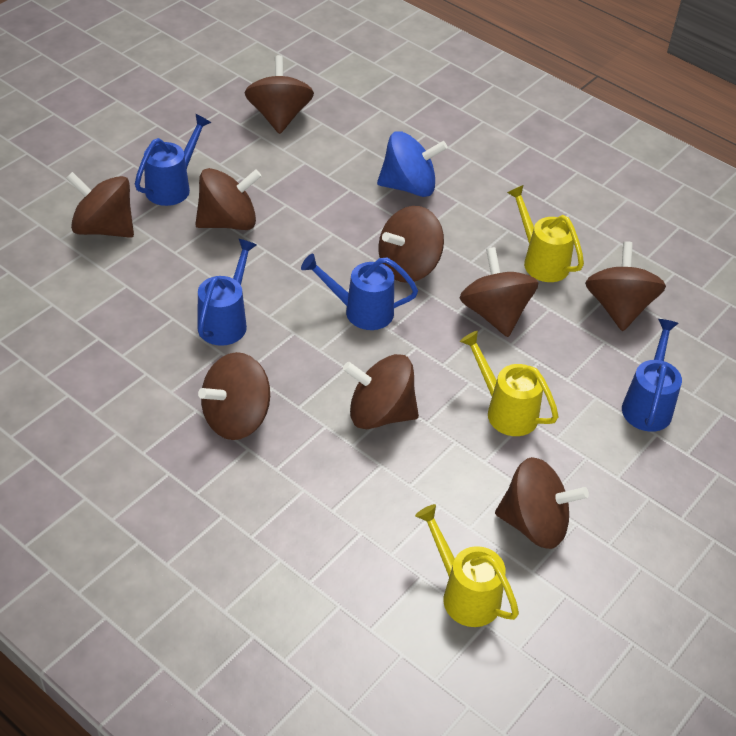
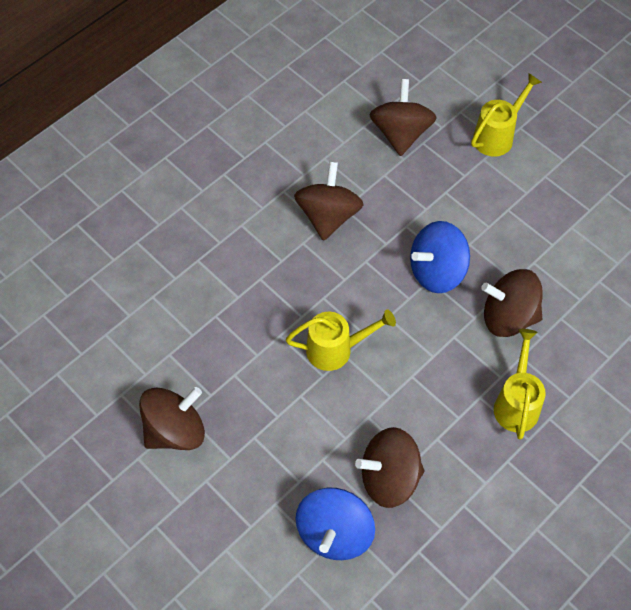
blue spinning top: 1 -> 2
blue watering can: 4 -> 0
brown spinning top: 9 -> 5

